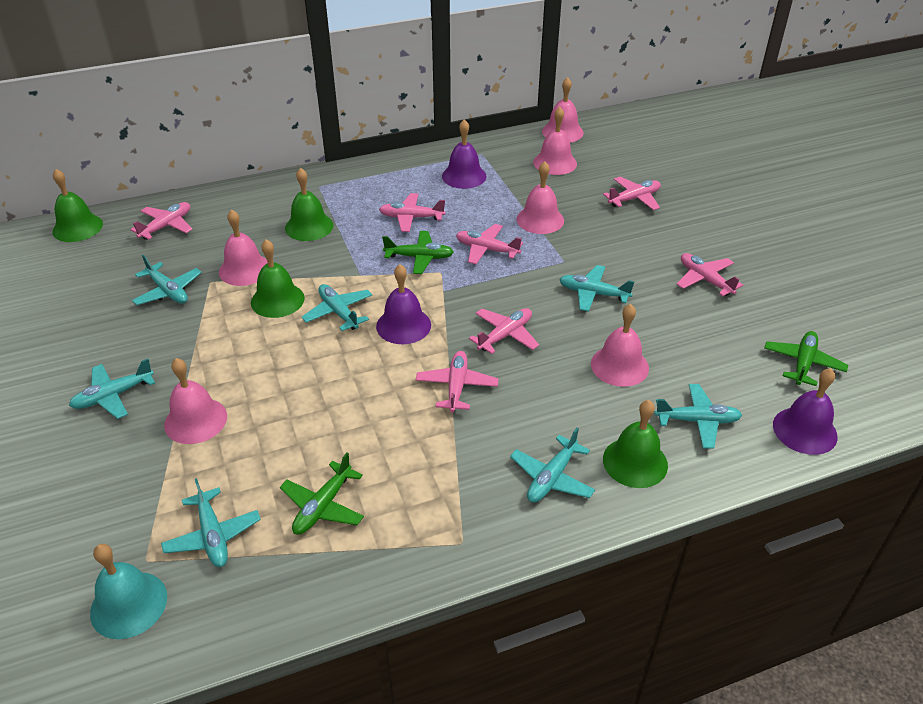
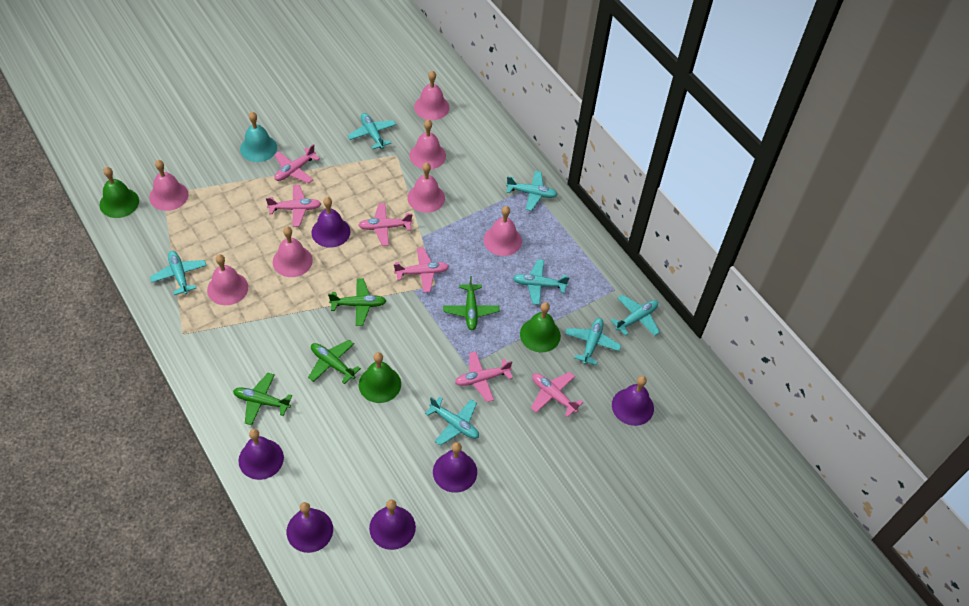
green bell: 4 -> 3
green plane: 3 -> 4
pink bell: 6 -> 7
pink plane: 7 -> 6
purple bell: 3 -> 6

